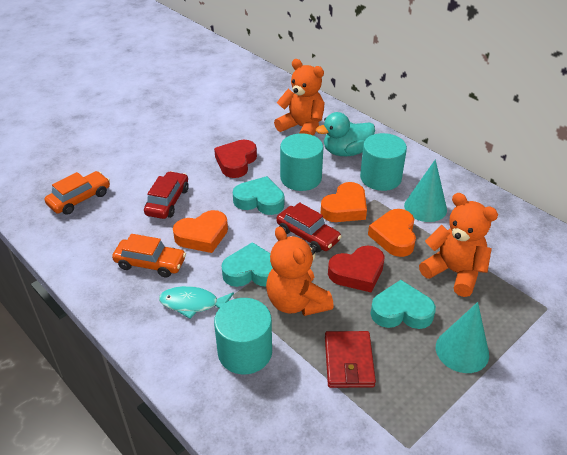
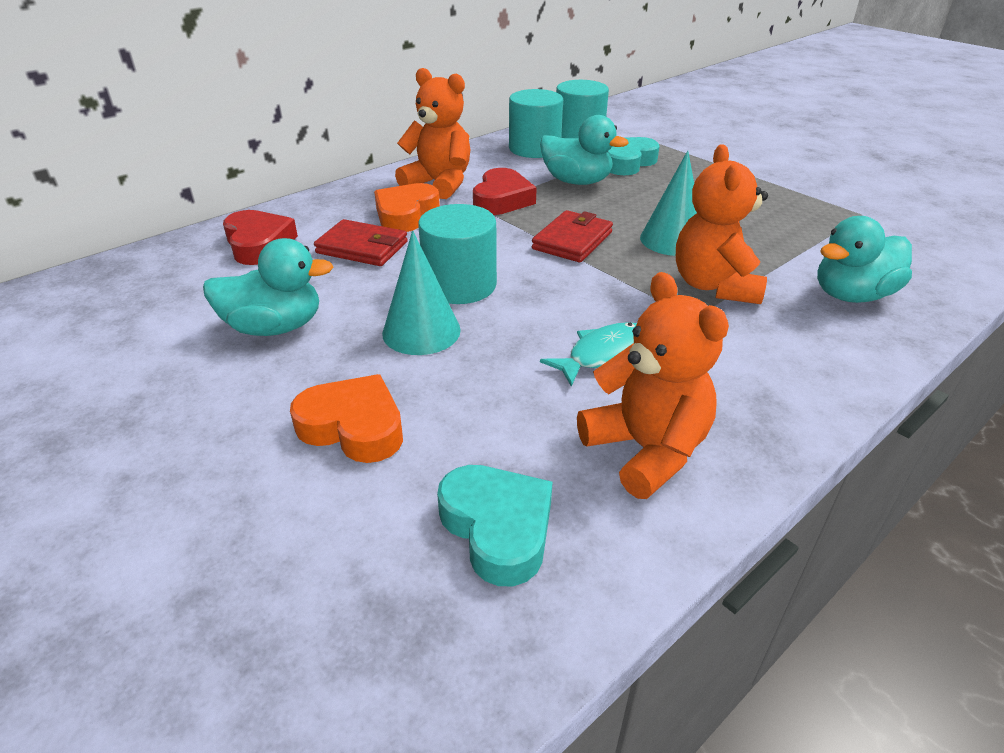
orange car: 2 -> 0
orange heart: 3 -> 2
red car: 2 -> 0
red wallet: 1 -> 2
turquoise duck: 1 -> 3
turquoise heart: 3 -> 2

